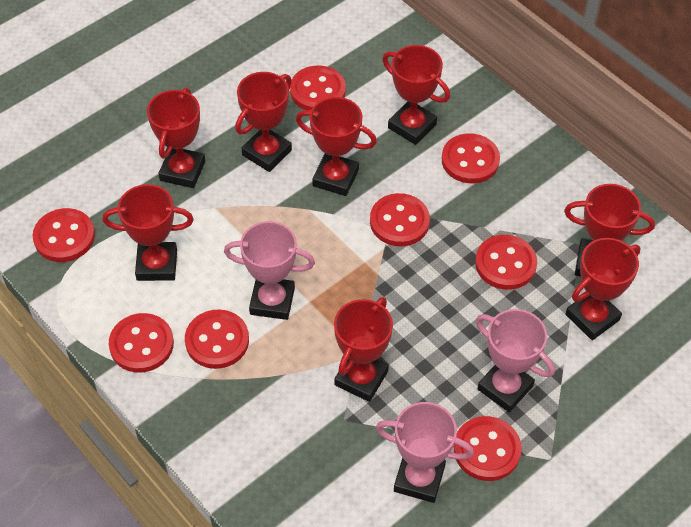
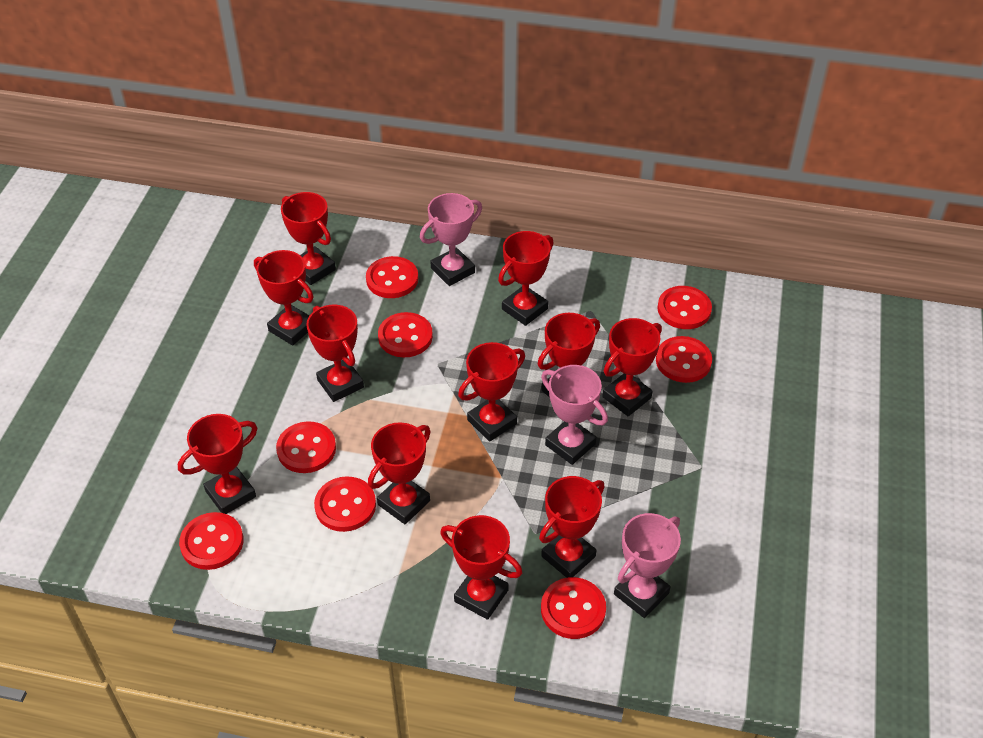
red trophy: 8 -> 11

